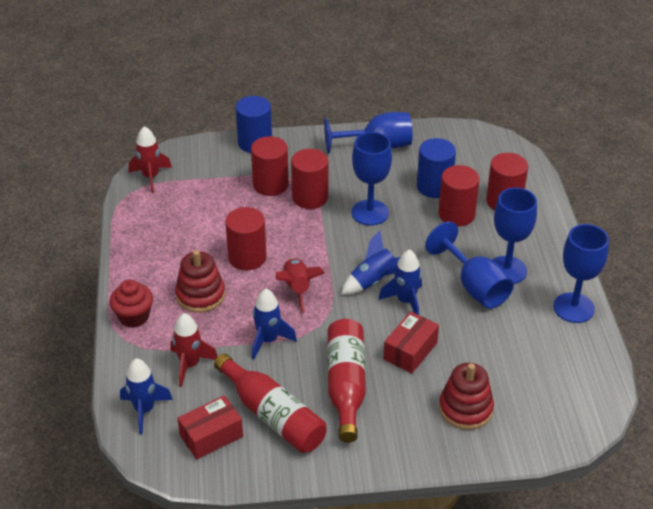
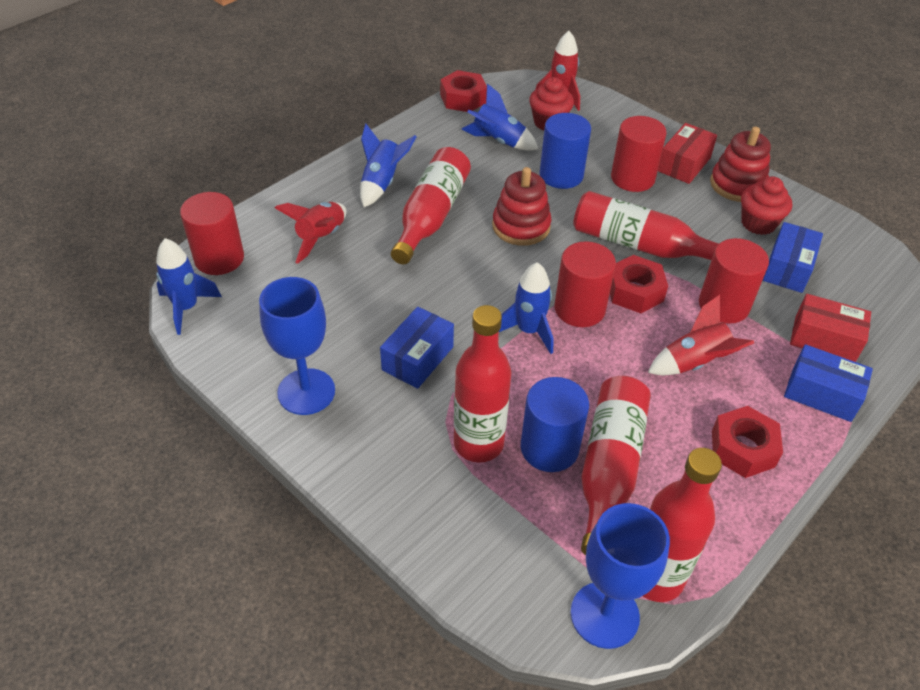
blue box: 0 -> 3
blue goblet: 5 -> 2
red bottle: 2 -> 5
red cupcake: 1 -> 2
red cylinder: 5 -> 4
red nut: 0 -> 3

